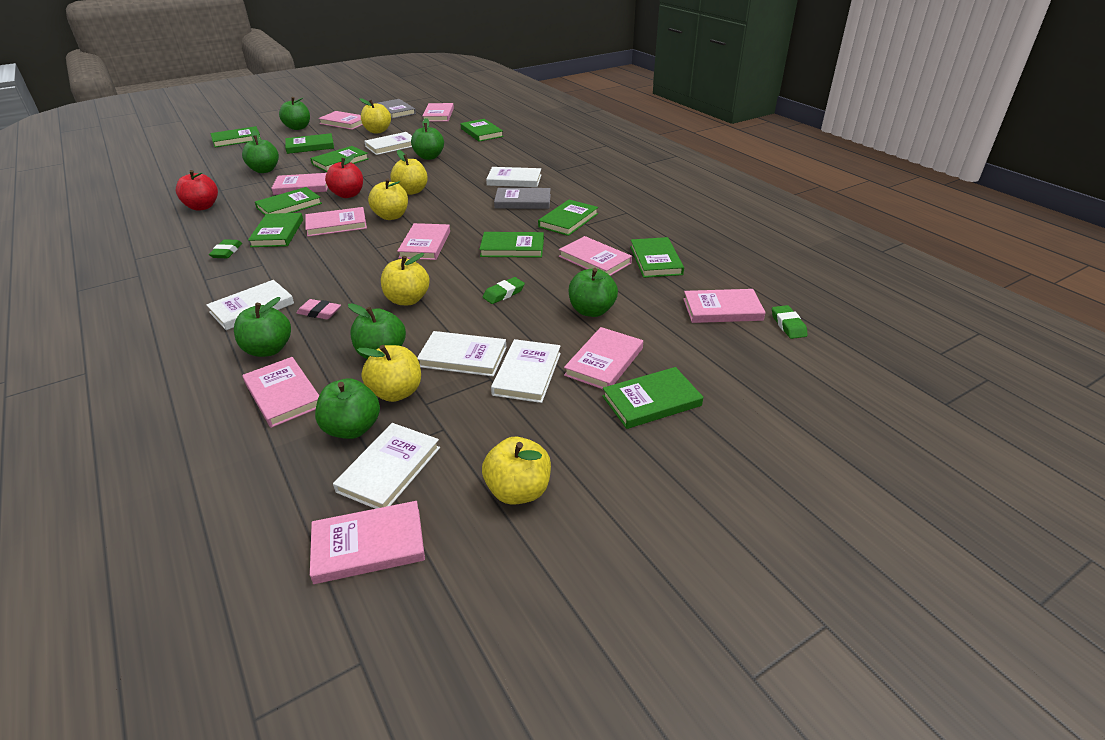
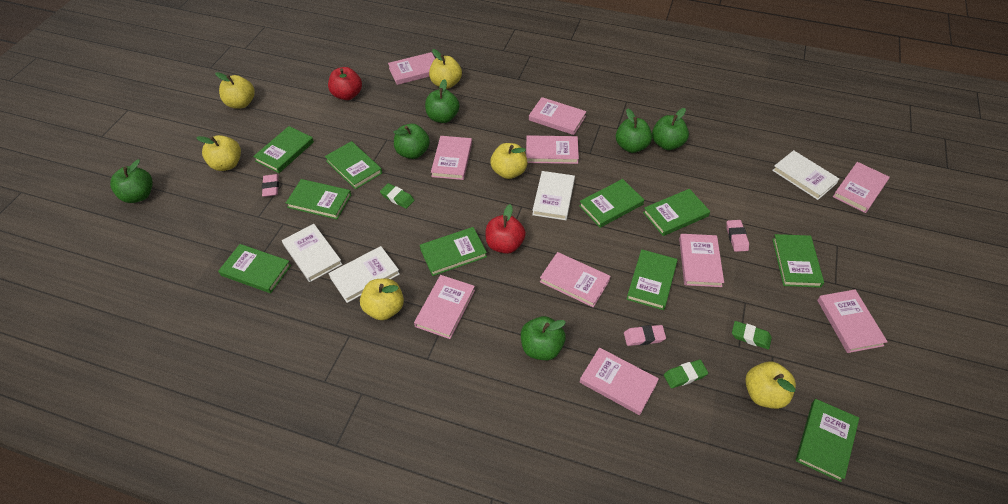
green apple: 7 -> 6
grey book: 2 -> 0
pink eraser: 1 -> 3
white book: 6 -> 4

